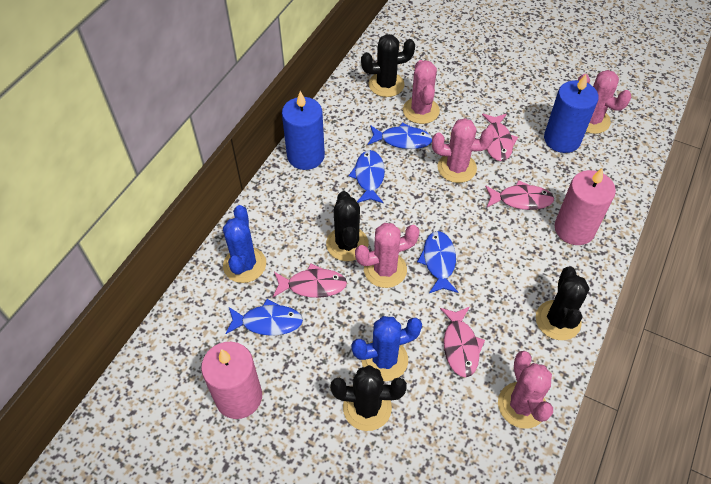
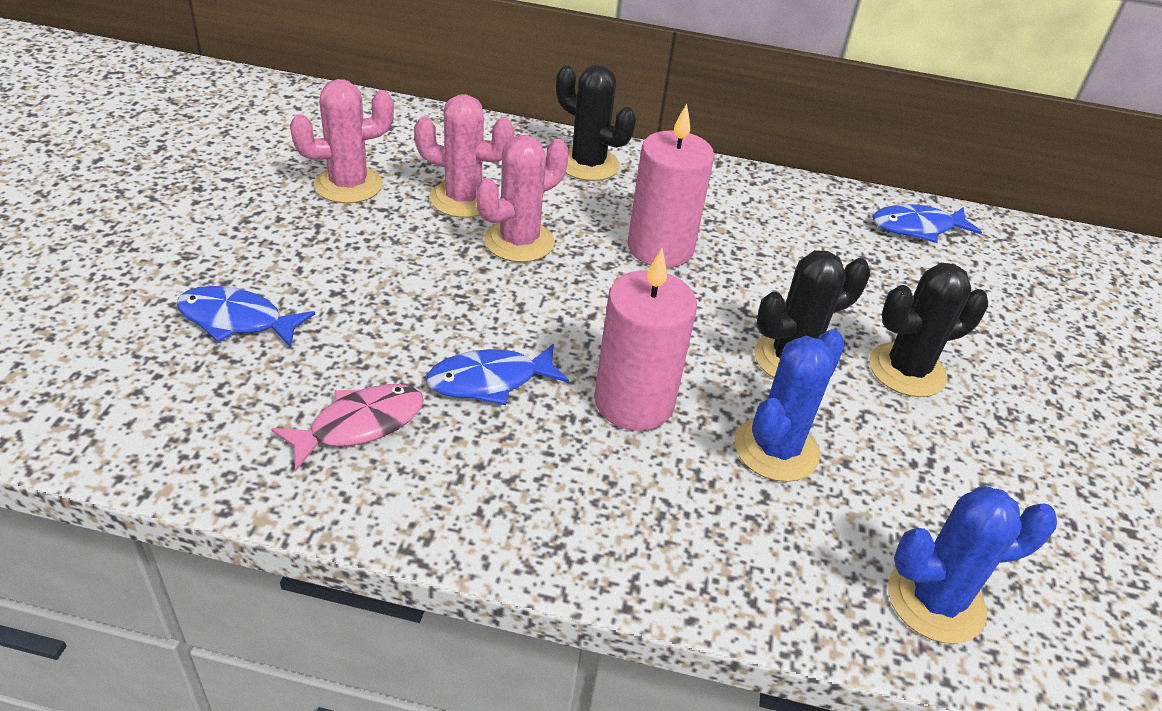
black cactus: 4 -> 3
blue candle: 2 -> 0
blue fish: 4 -> 3
pink cactus: 5 -> 3
pink fish: 4 -> 1

